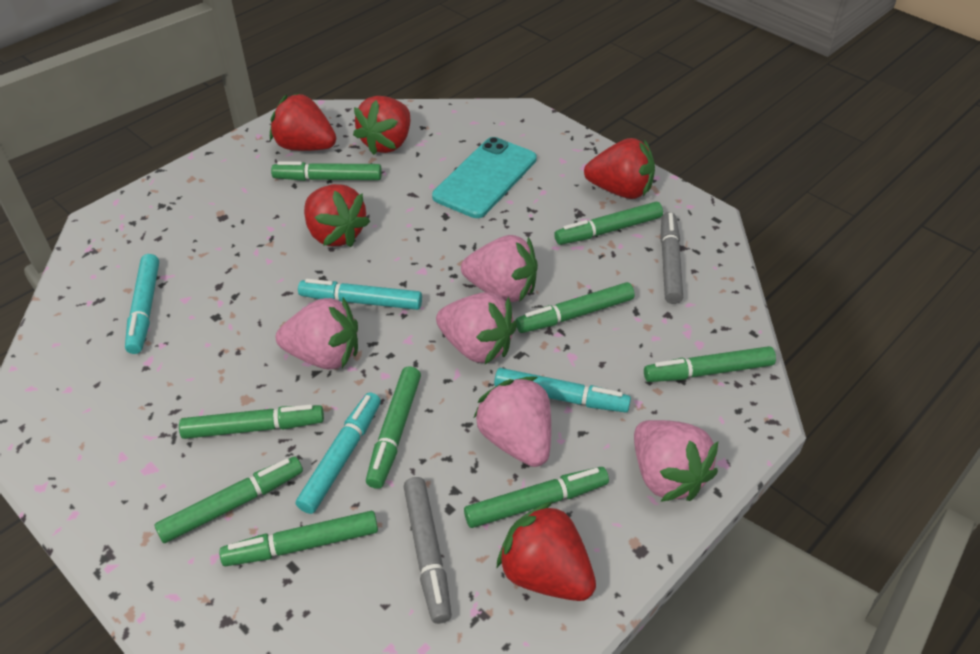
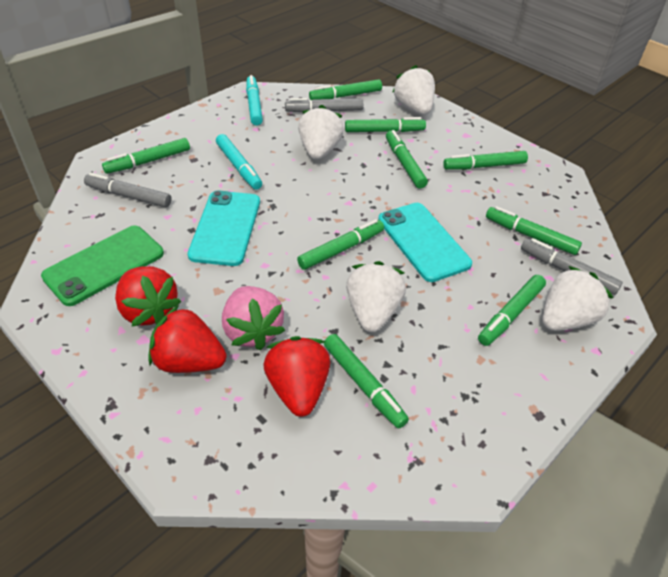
green phone: 0 -> 1
grey marker: 2 -> 3
pink strawberry: 5 -> 1
red strawberry: 5 -> 3
turquoise marker: 4 -> 2
turquoise phone: 1 -> 2
white strawberry: 0 -> 4

